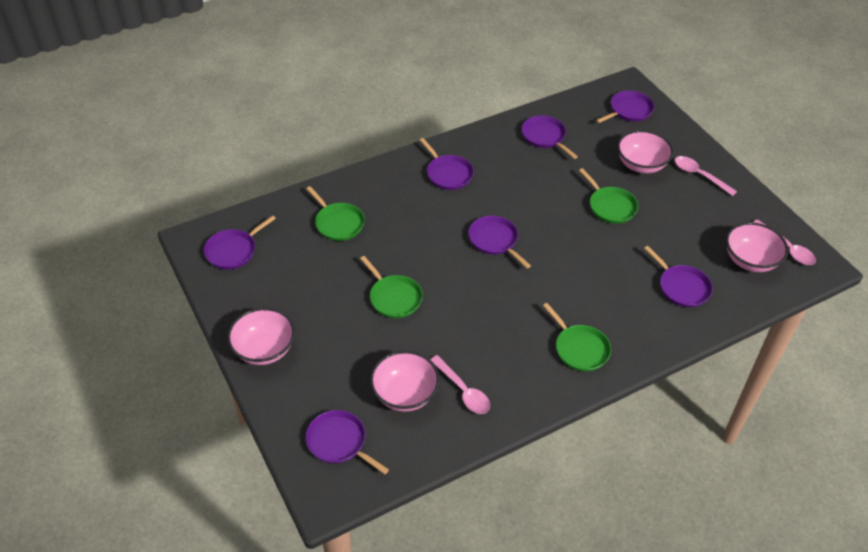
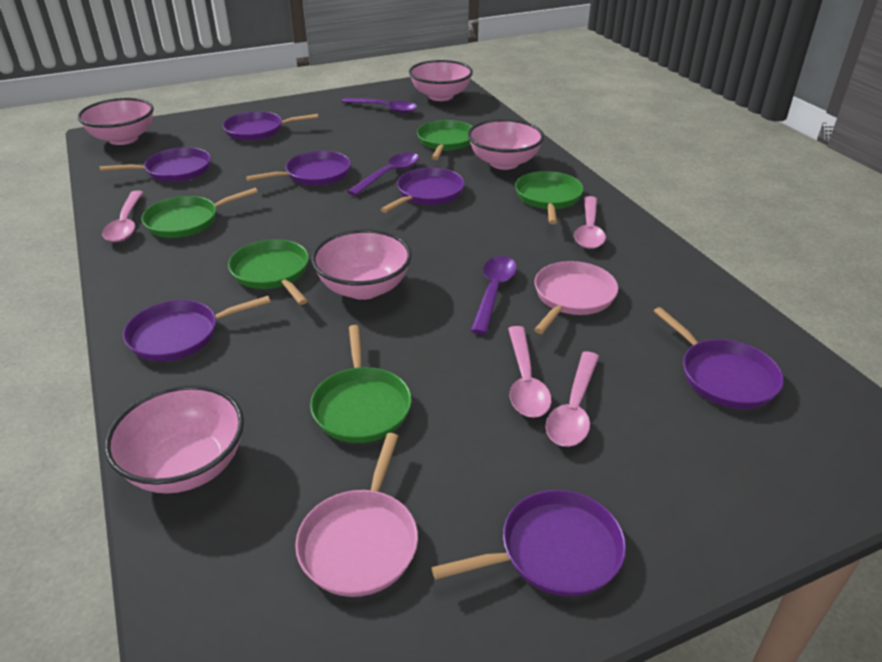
green pan: 4 -> 5
pink bowl: 4 -> 5
pink pan: 0 -> 2
pink spoon: 3 -> 4
purple spoon: 0 -> 3

